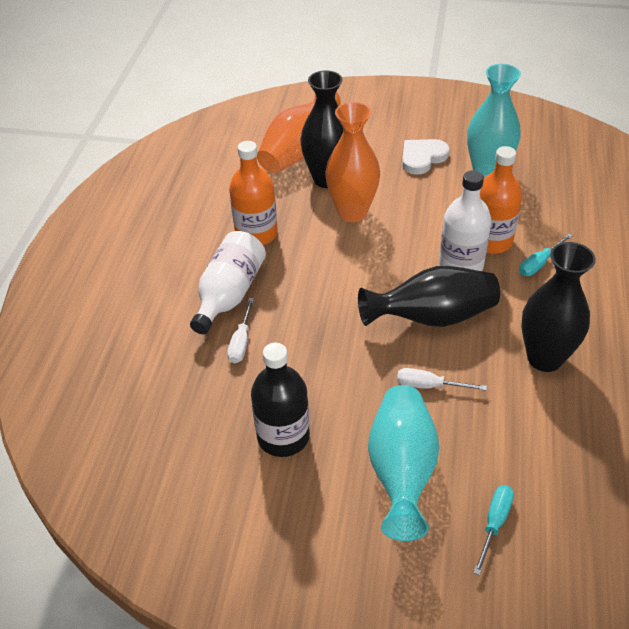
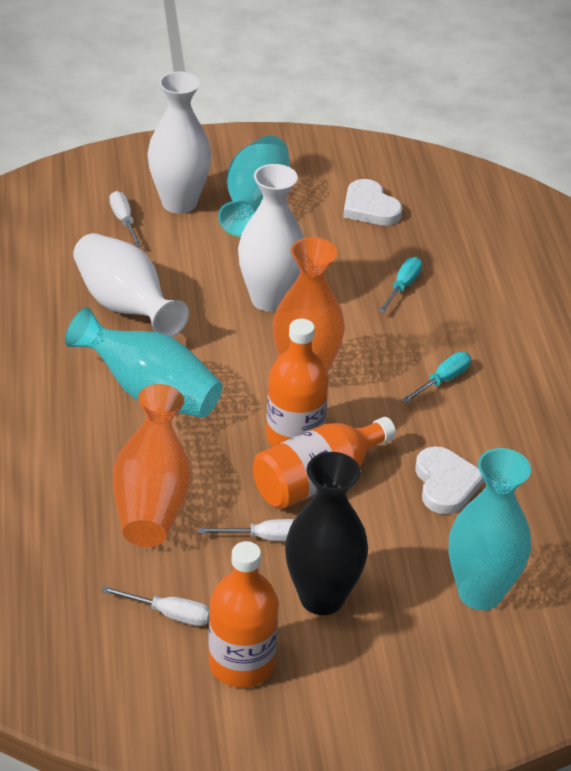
black bottle: 1 -> 0
black vase: 3 -> 1
orange bottle: 2 -> 3
turquoise vase: 2 -> 3
white bottle: 2 -> 0
white heart: 1 -> 2
white screwdriver: 2 -> 3
white vase: 0 -> 3

